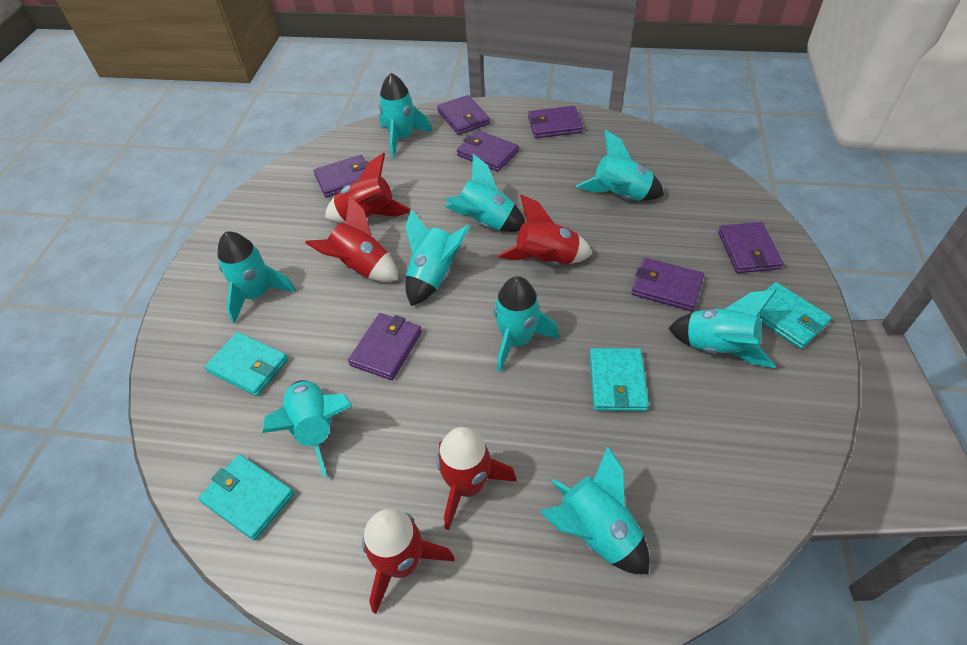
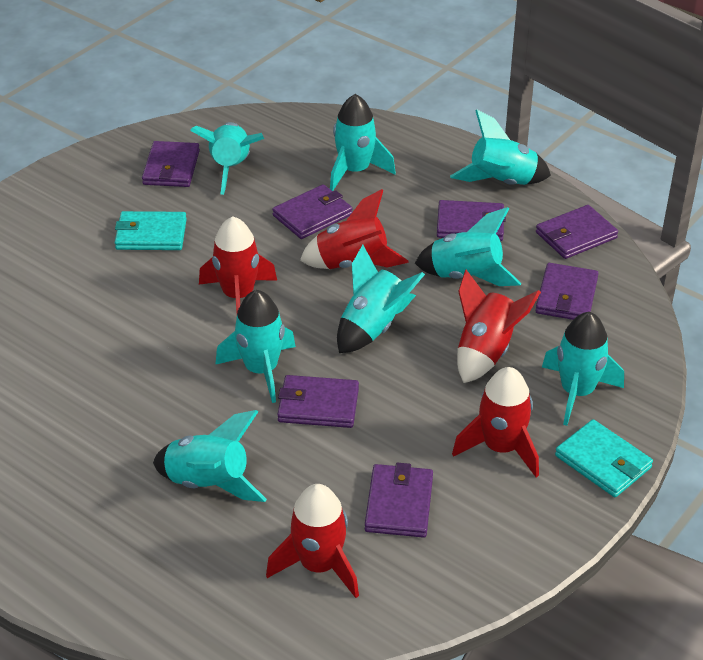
turquoise rocket: 9 -> 8
turquoise wallet: 4 -> 2

